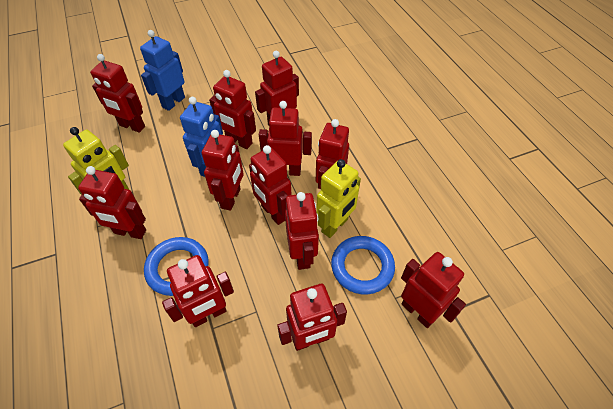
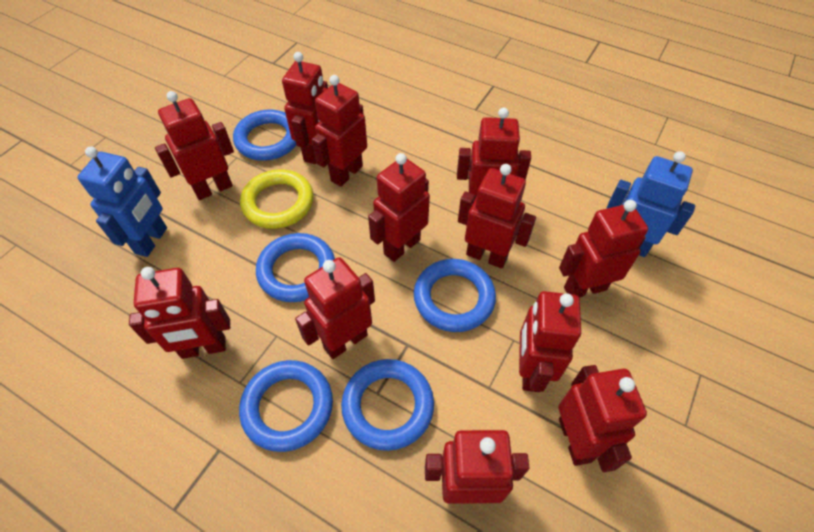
blue ring: 2 -> 5
yellow ring: 0 -> 1
yellow robot: 2 -> 0

